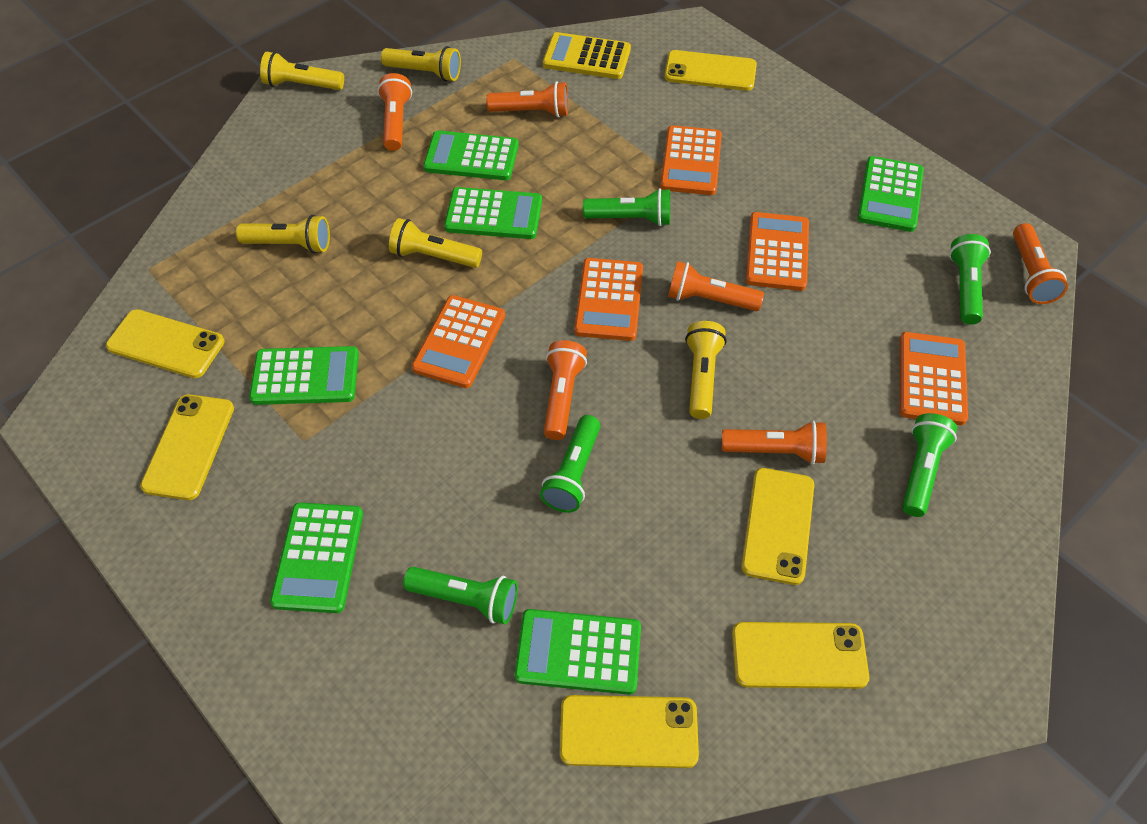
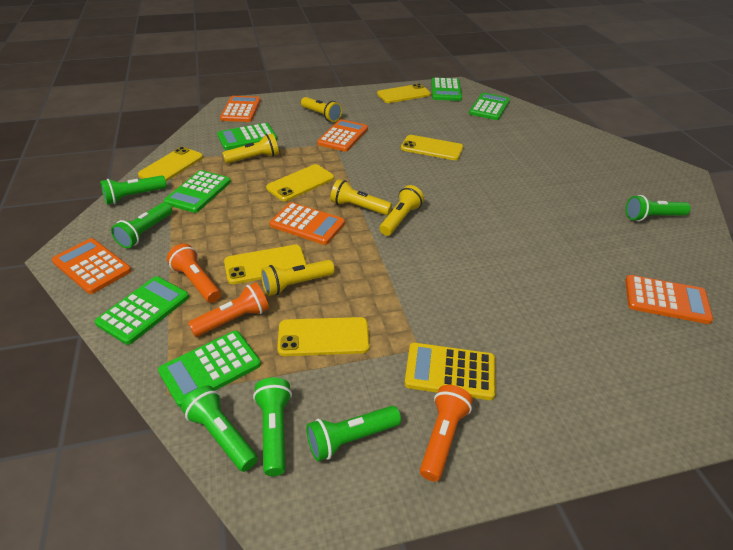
green flashlight: 5 -> 6
orange flashlight: 6 -> 3

